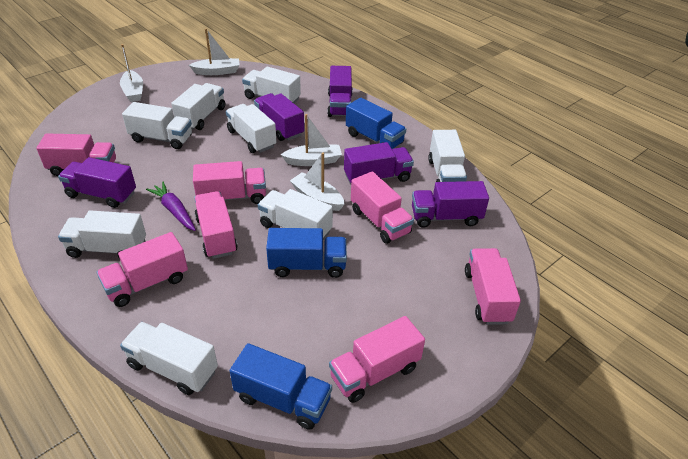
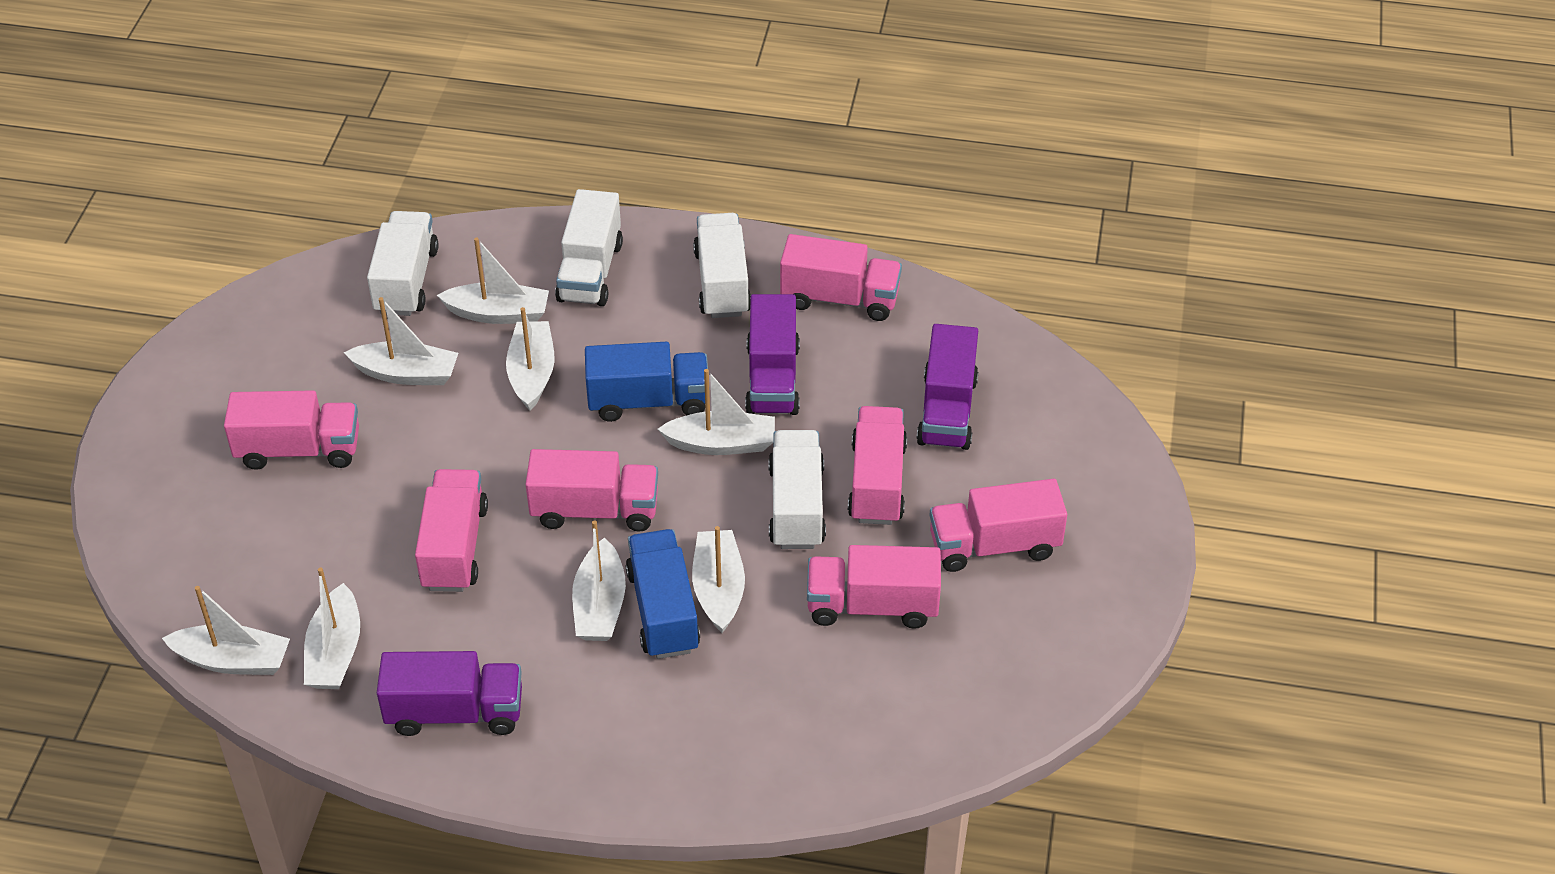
blue truck: 3 -> 2
purple carrot: 1 -> 0
purple truck: 5 -> 3
white boat: 4 -> 8
white truck: 8 -> 4

